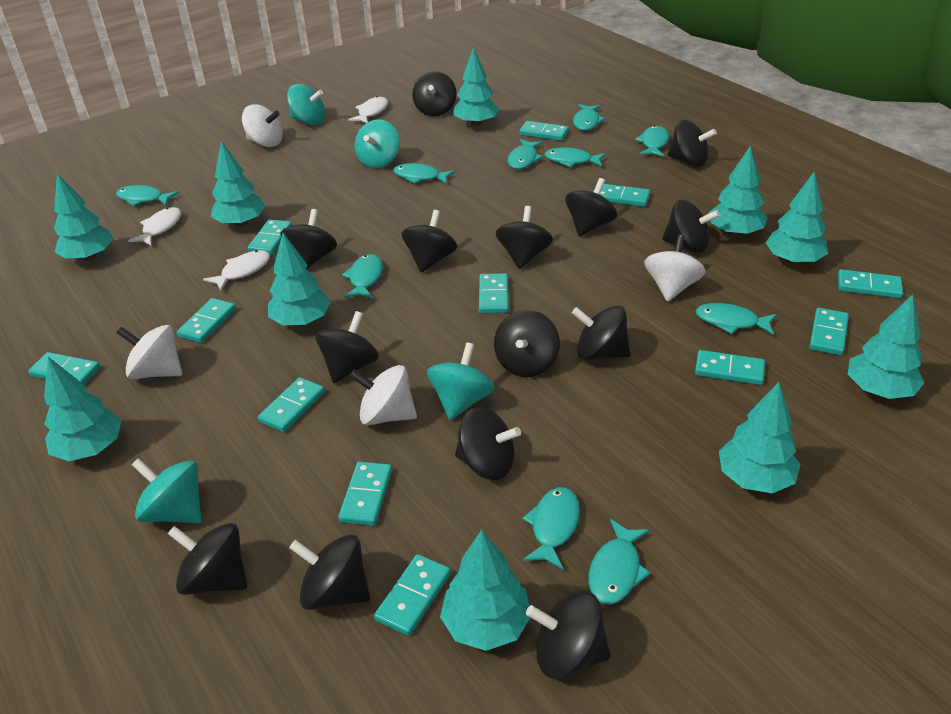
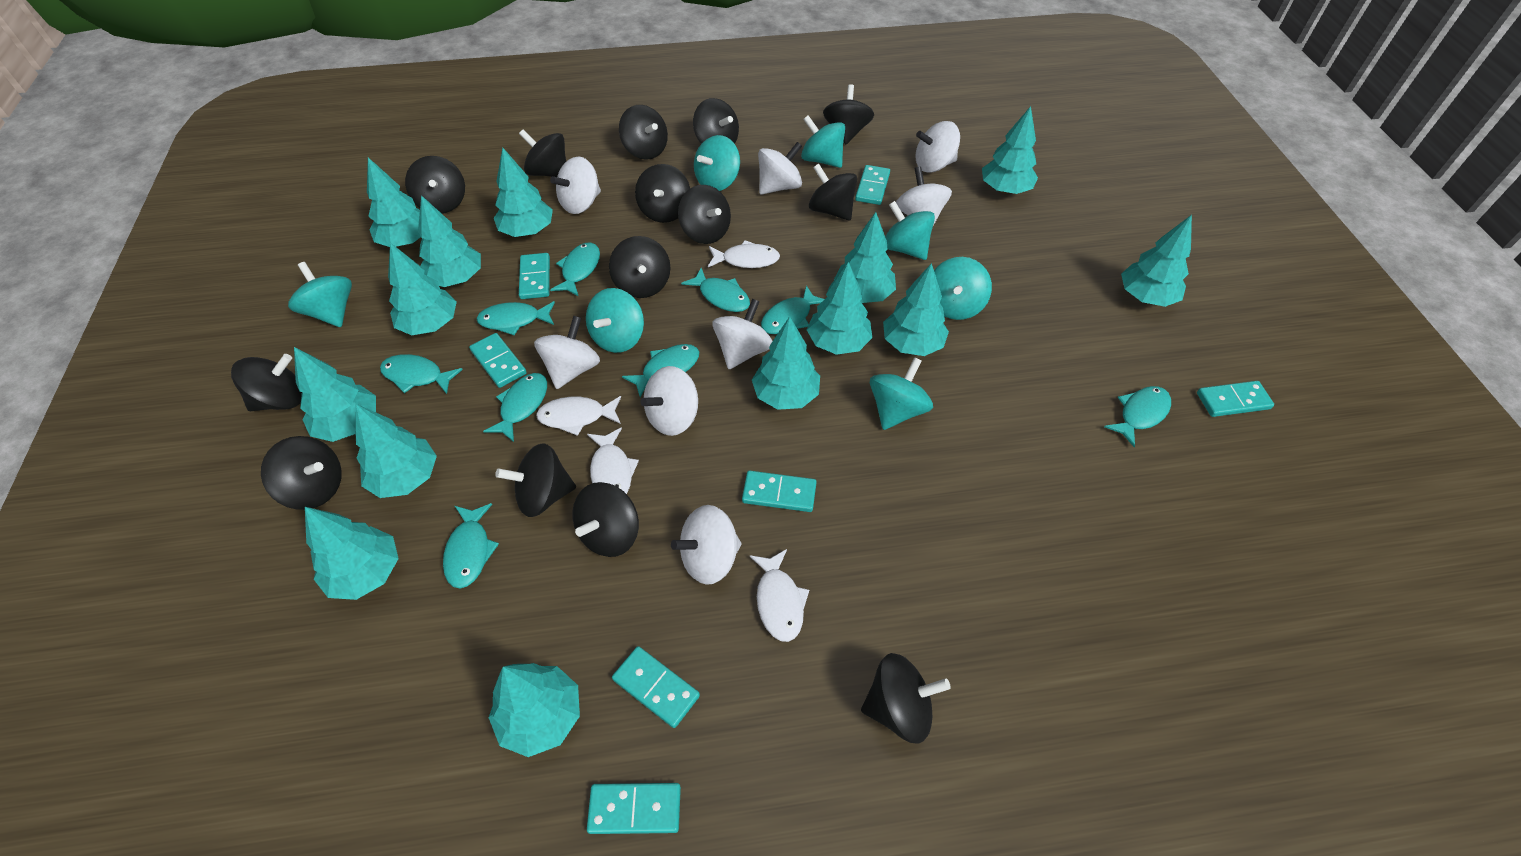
turquoise domino: 12 -> 7
turquoise fish: 10 -> 9
turquoise spinning top: 4 -> 7
turquoise tree: 10 -> 14
white fish: 3 -> 4
white spinning top: 4 -> 8

